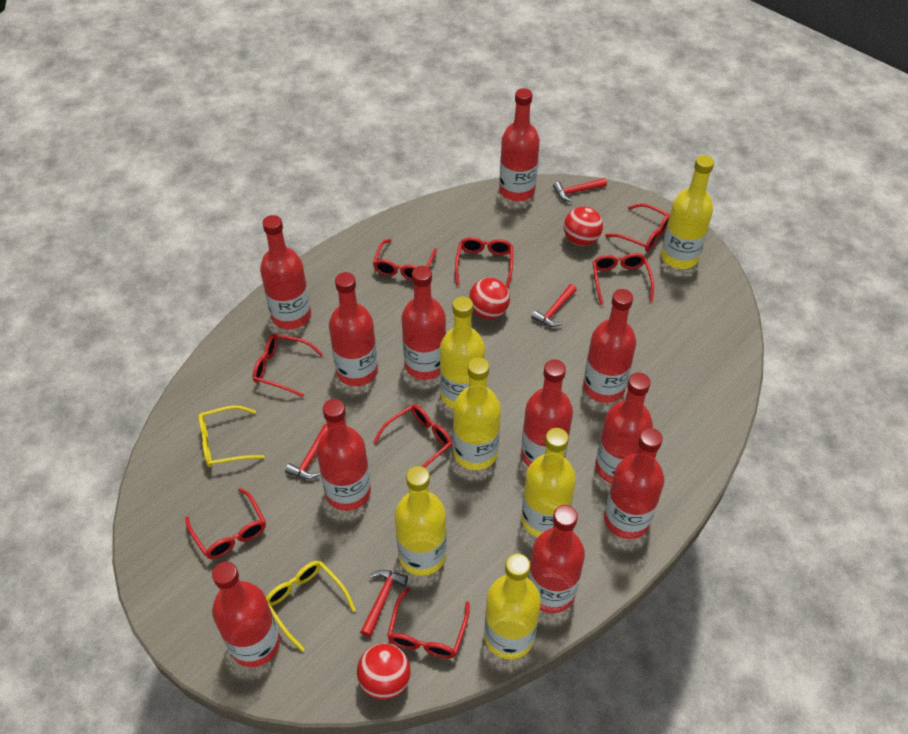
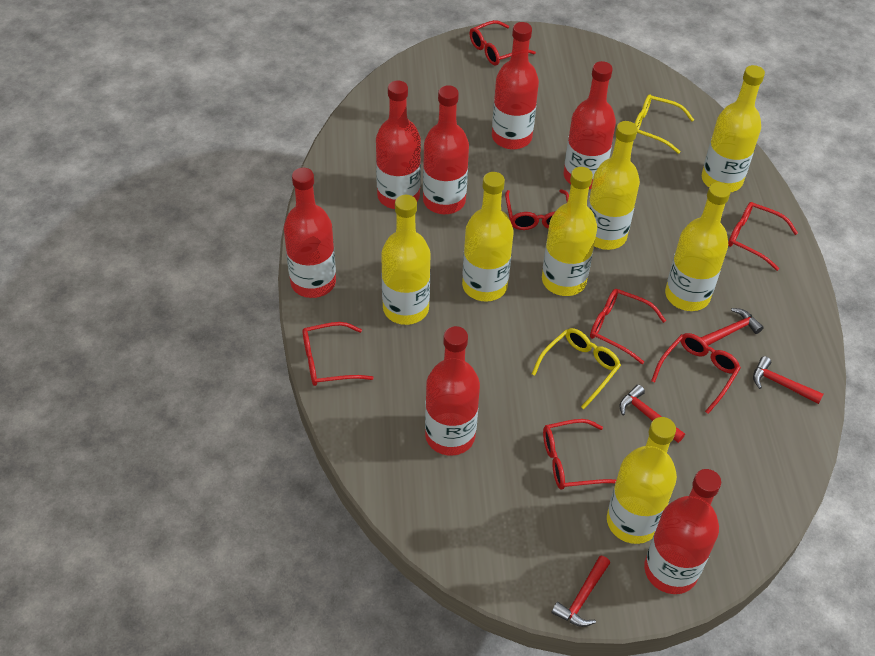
red ball: 3 -> 0
red bottle: 11 -> 7
red glasses: 8 -> 7
yellow bottle: 6 -> 7

